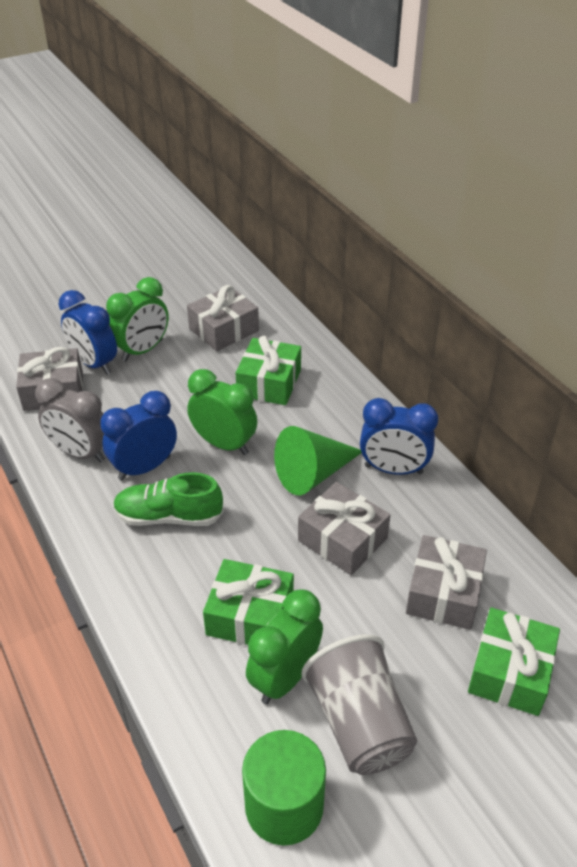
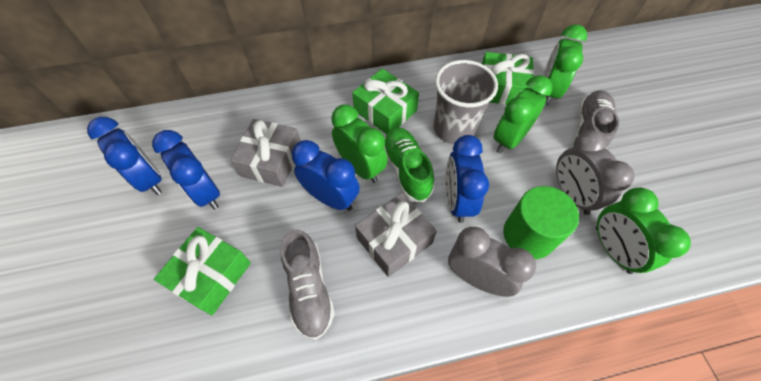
blue clock: 3 -> 4
green clock: 3 -> 4
green cone: 1 -> 0
grey clock: 1 -> 2
grey gift: 4 -> 2
grey shoe: 0 -> 2

